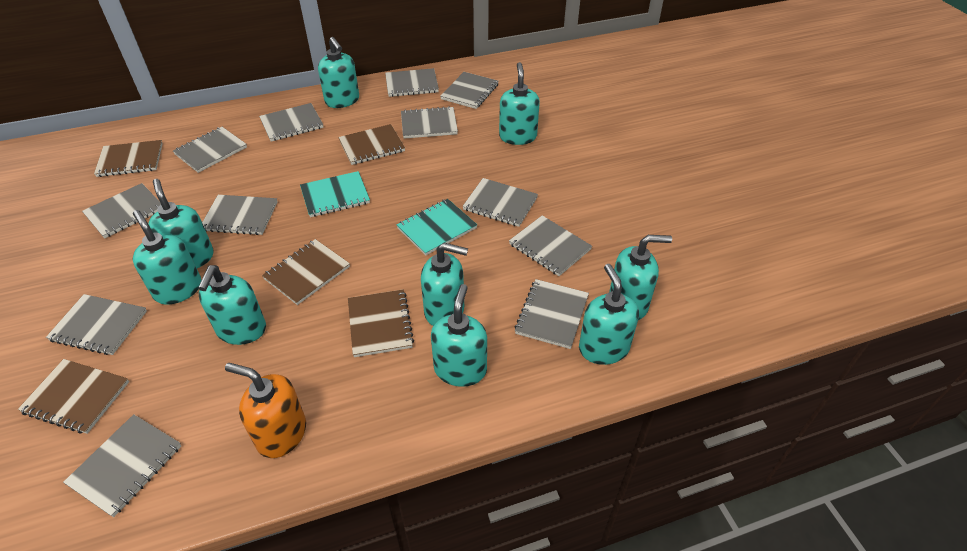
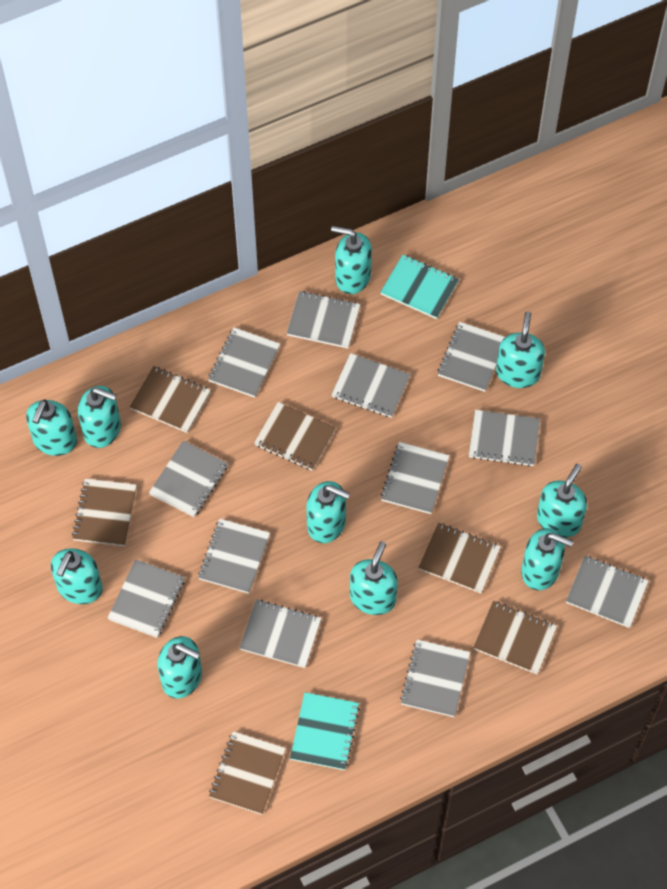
brown notebook: 5 -> 6
orange soap dispenser: 1 -> 0
turquoise soap dispenser: 9 -> 10

